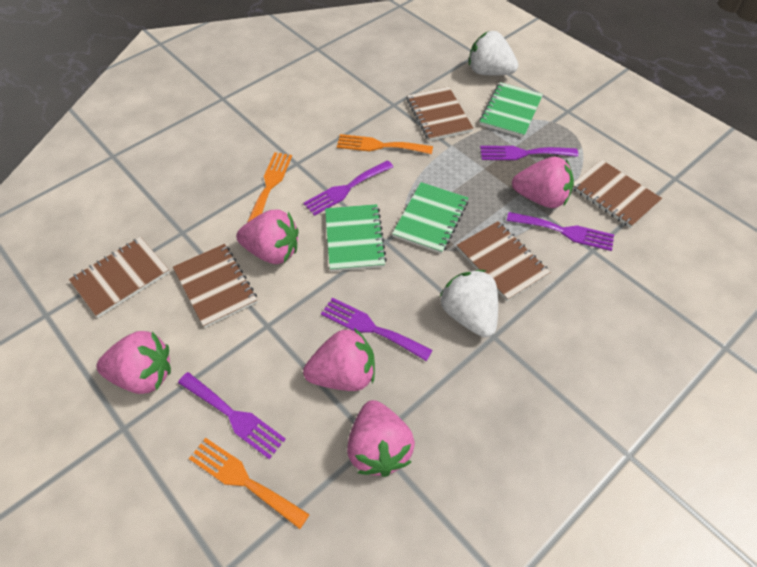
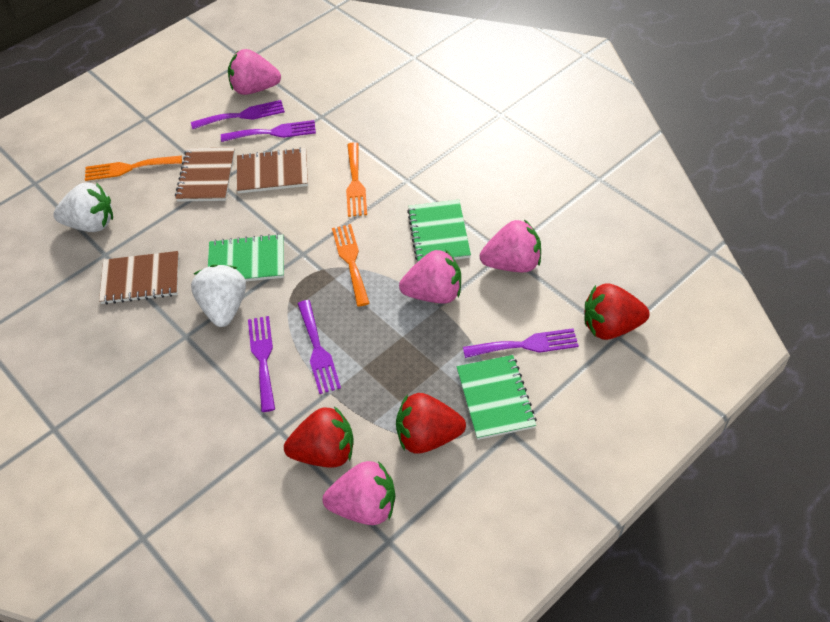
brown notebook: 5 -> 3
pink strawberry: 5 -> 4
red strawberry: 0 -> 3

